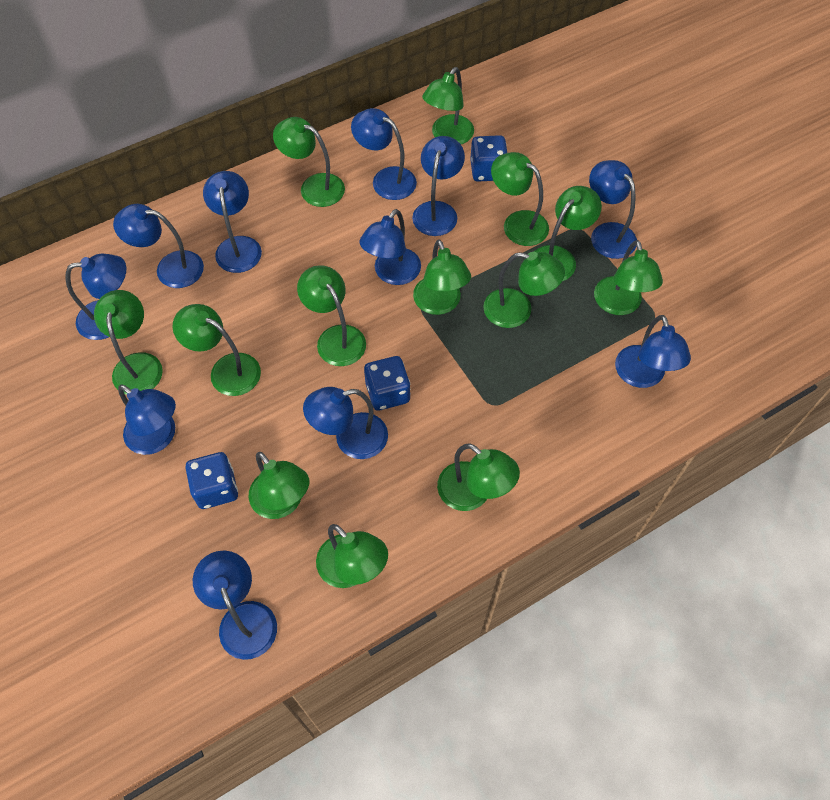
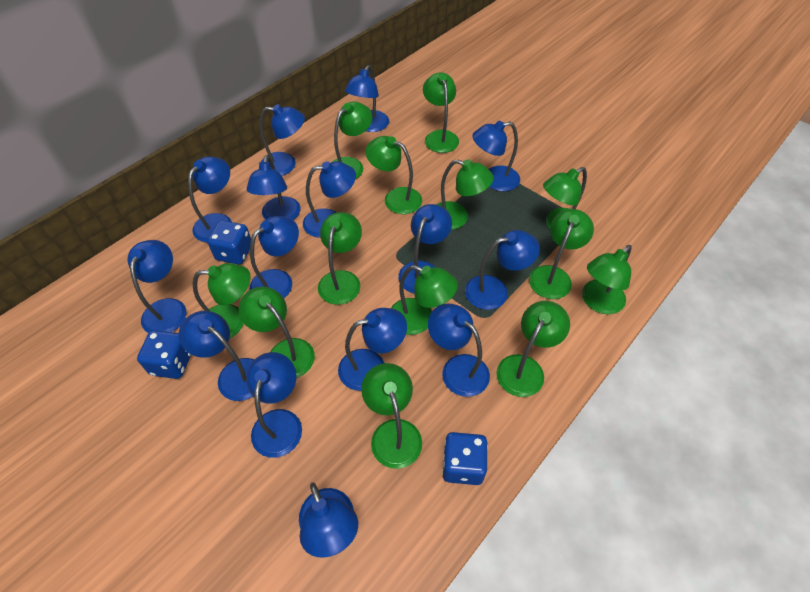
blue lamp: 11 -> 15

